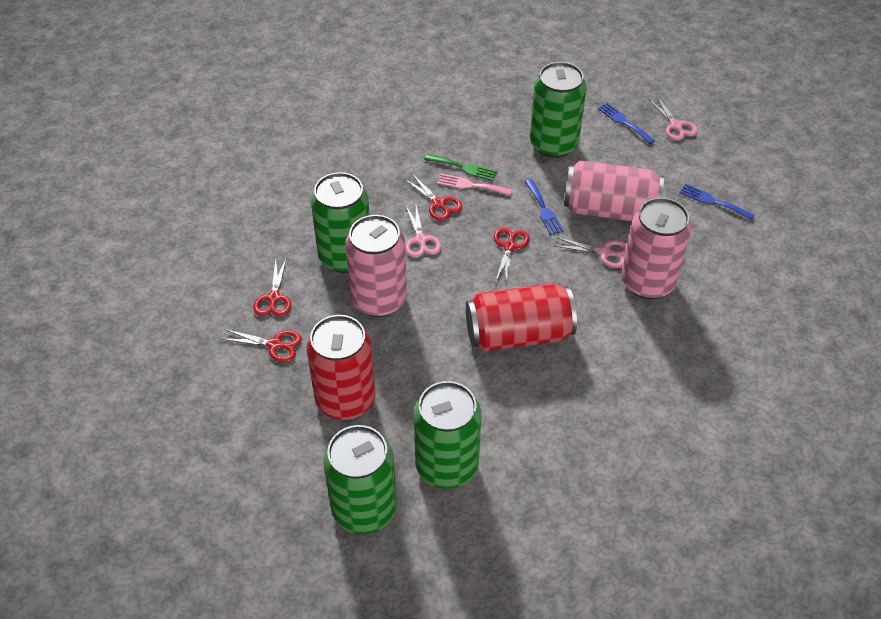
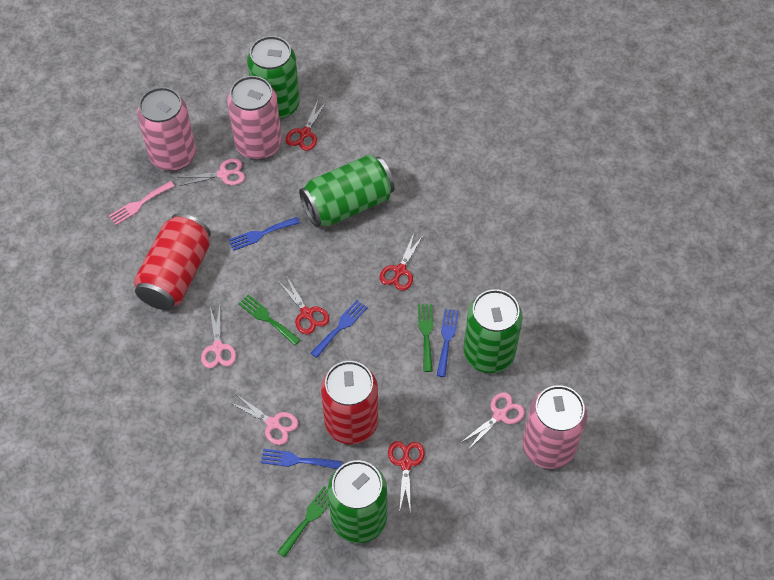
blue fork: 3 -> 4
green fork: 1 -> 3
pink scissors: 3 -> 4

